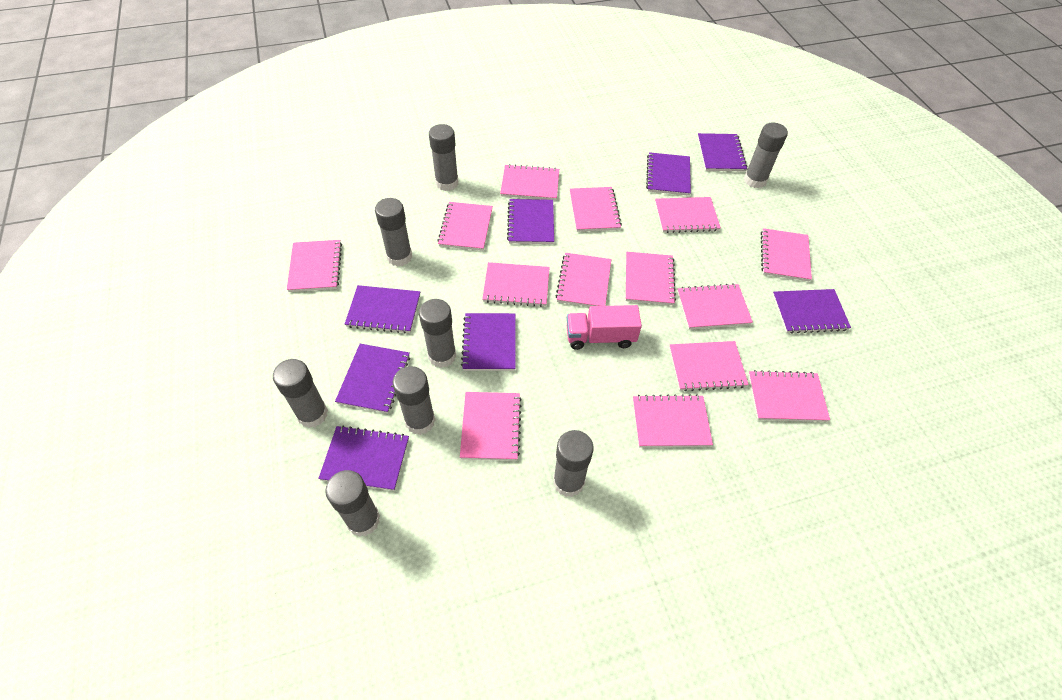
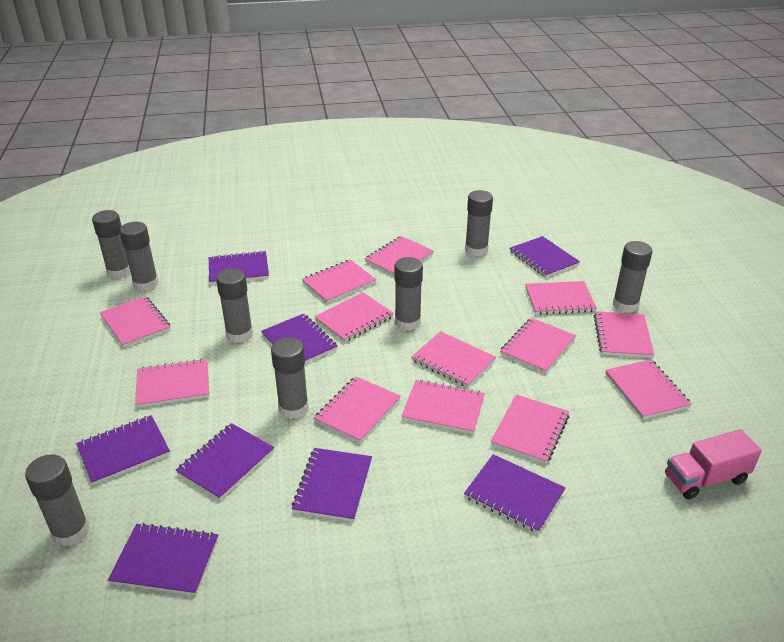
pink notebook: 14 -> 13

